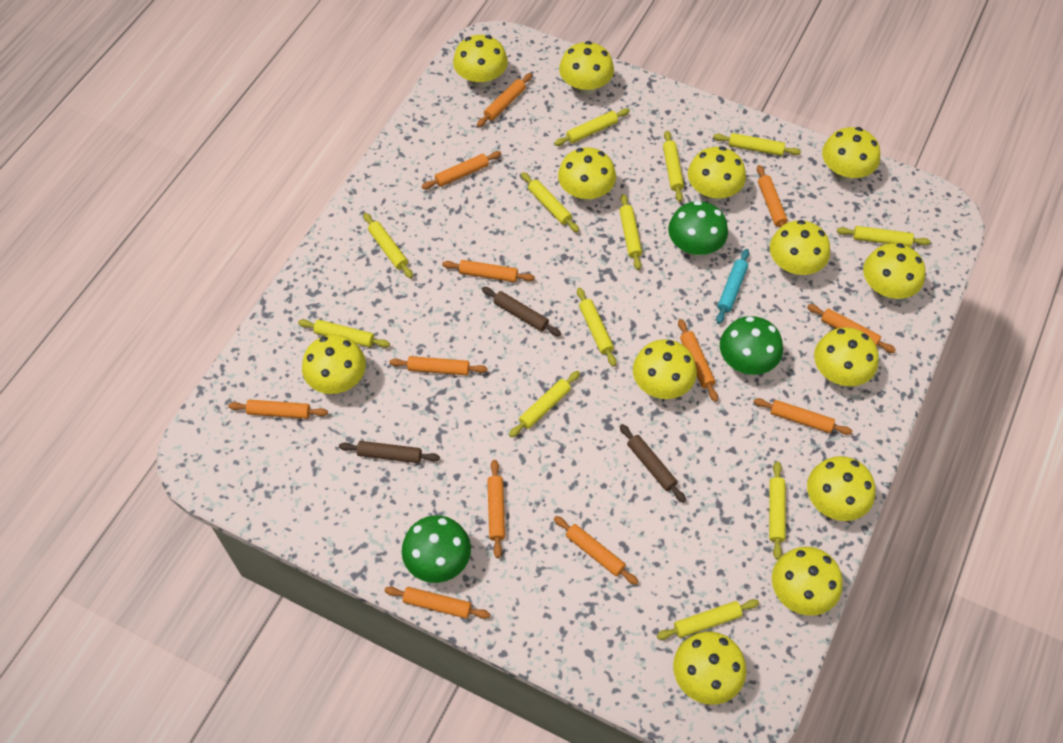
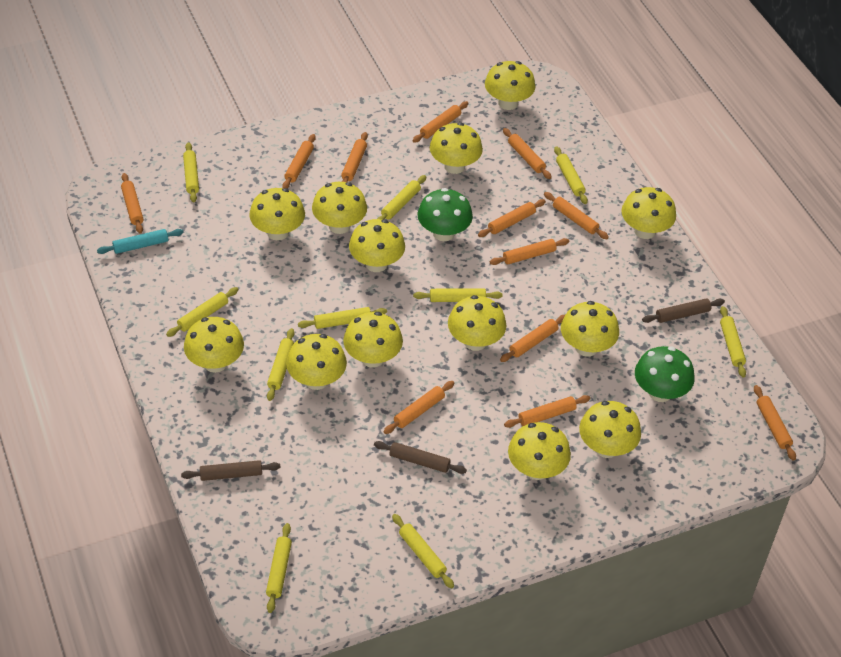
green mushroom: 3 -> 2
yellow rolling pin: 12 -> 10

